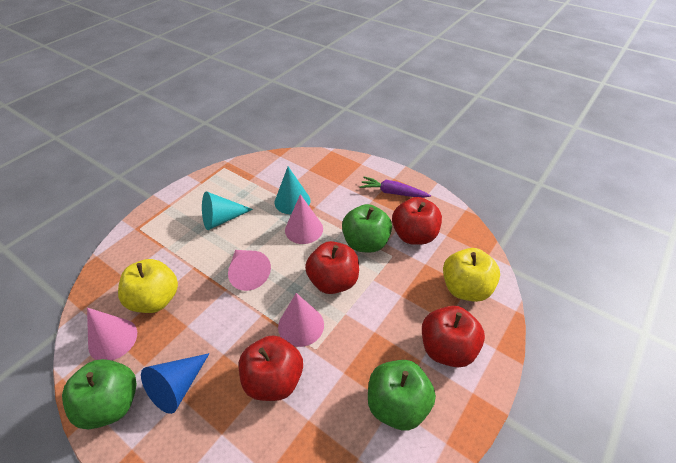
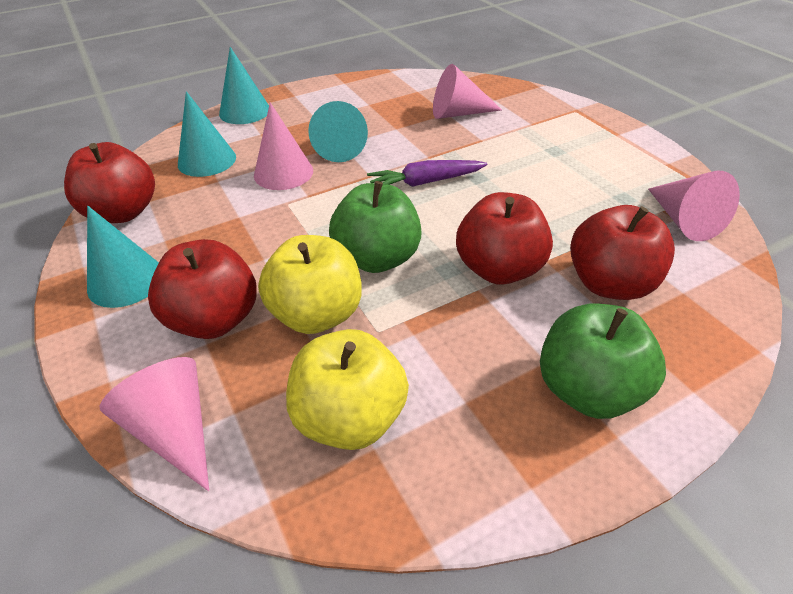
blue cone: 1 -> 0
green apple: 3 -> 2
turquoise cone: 2 -> 4

